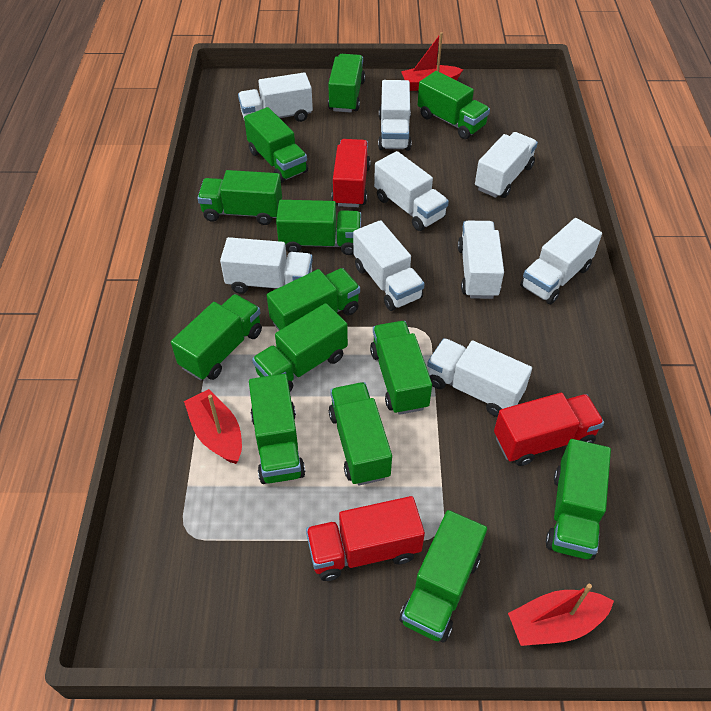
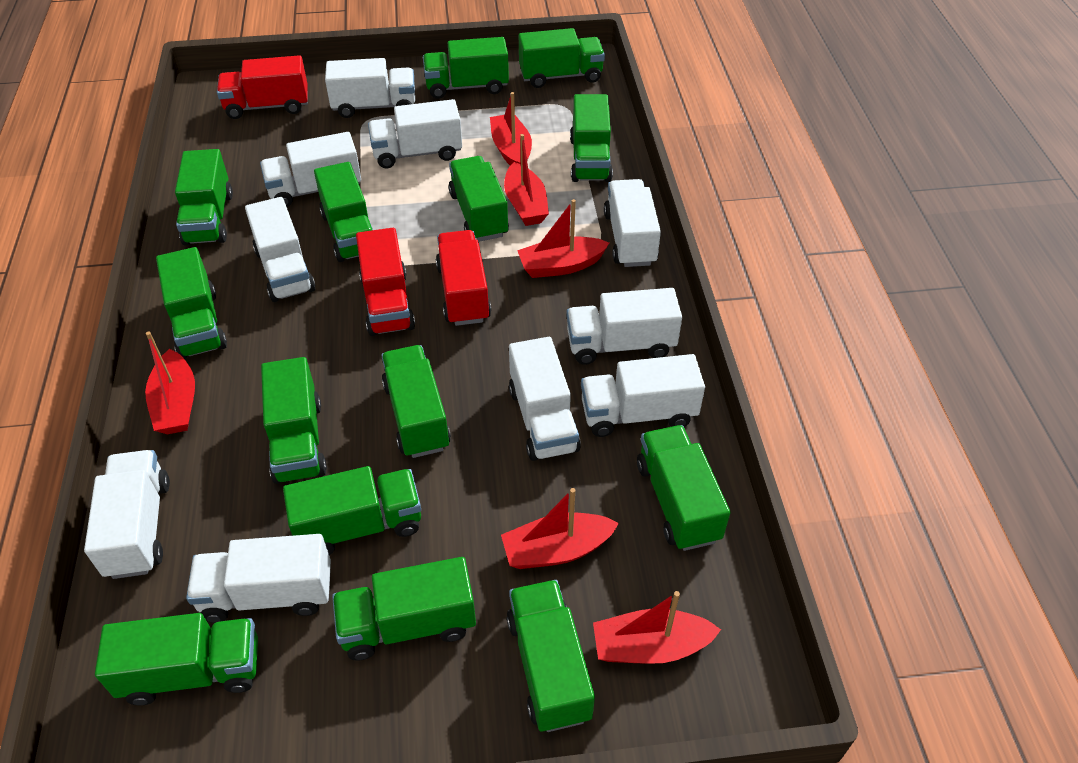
green truck: 13 -> 14
red boat: 3 -> 6
white truck: 9 -> 10

